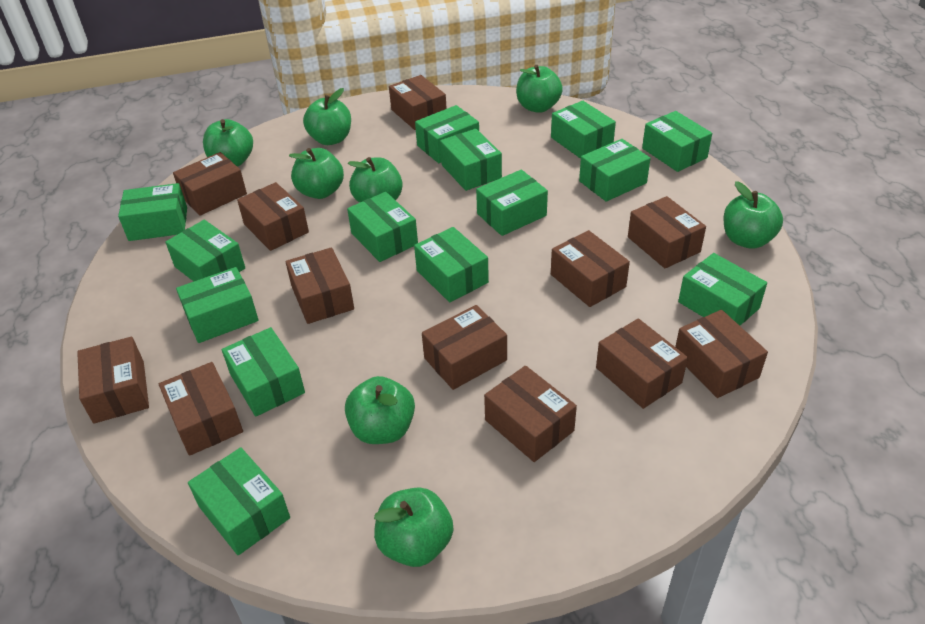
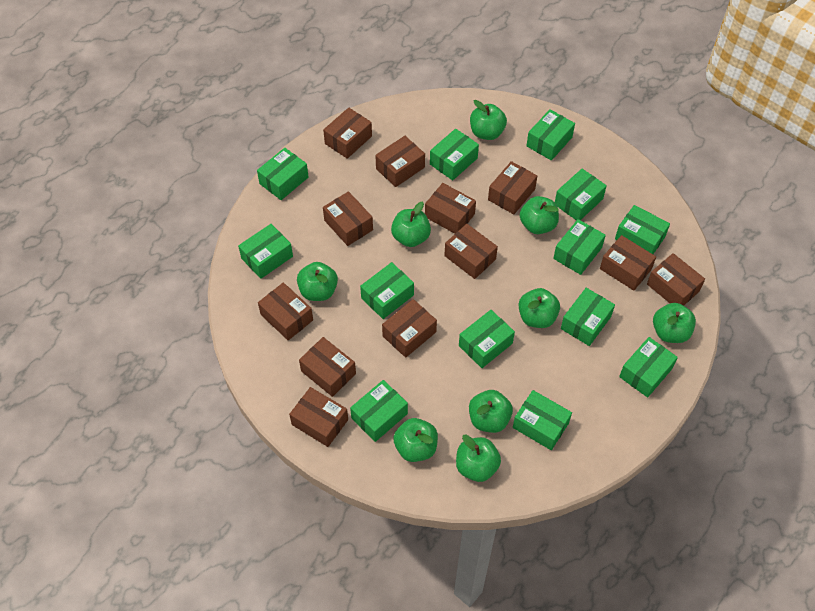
green apple: 8 -> 9
green box: 14 -> 13

